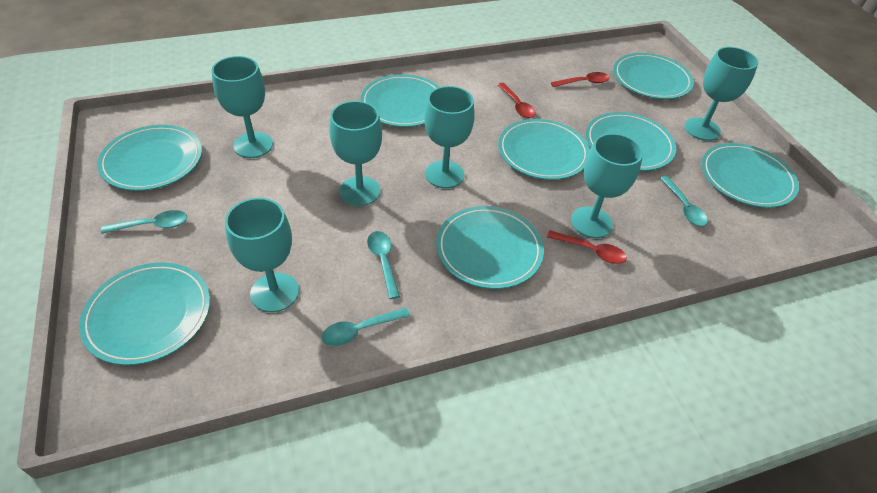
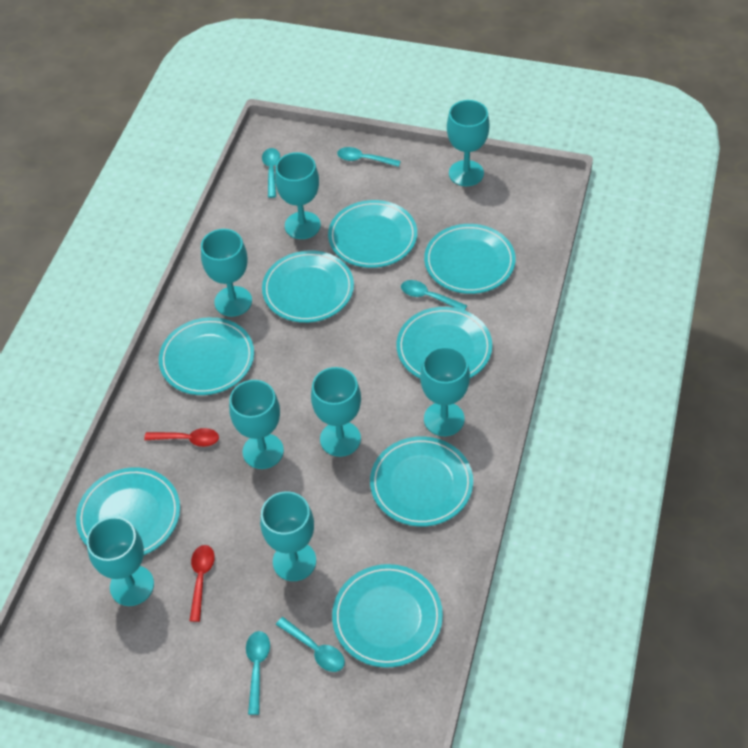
red spoon: 3 -> 2
turquoise goblet: 6 -> 8
turquoise spoon: 4 -> 5

